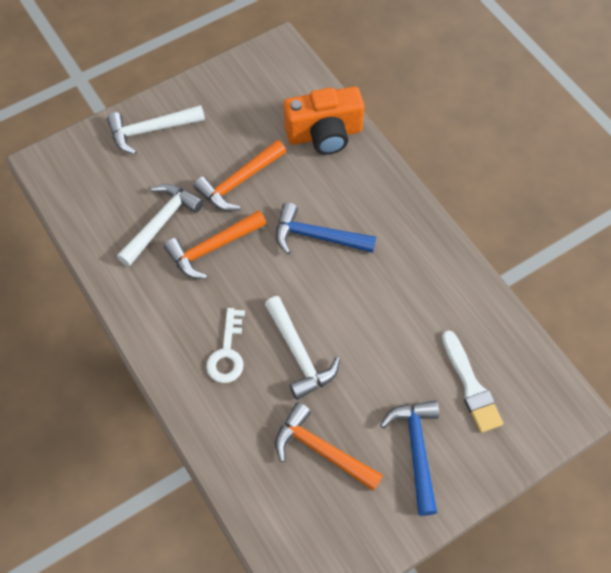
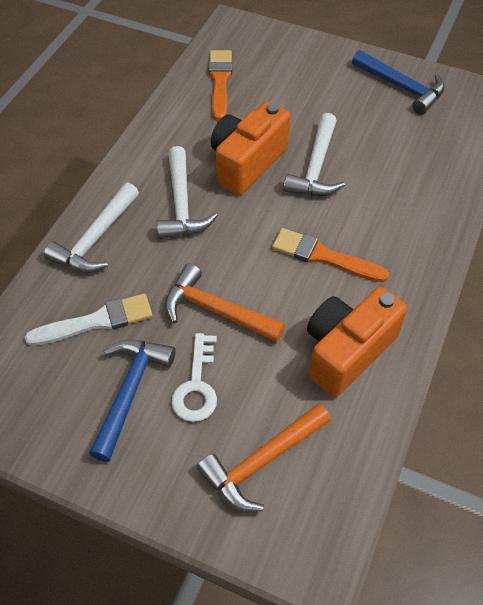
orange brush: 0 -> 2
orange camera: 1 -> 2
orange hammer: 3 -> 2

